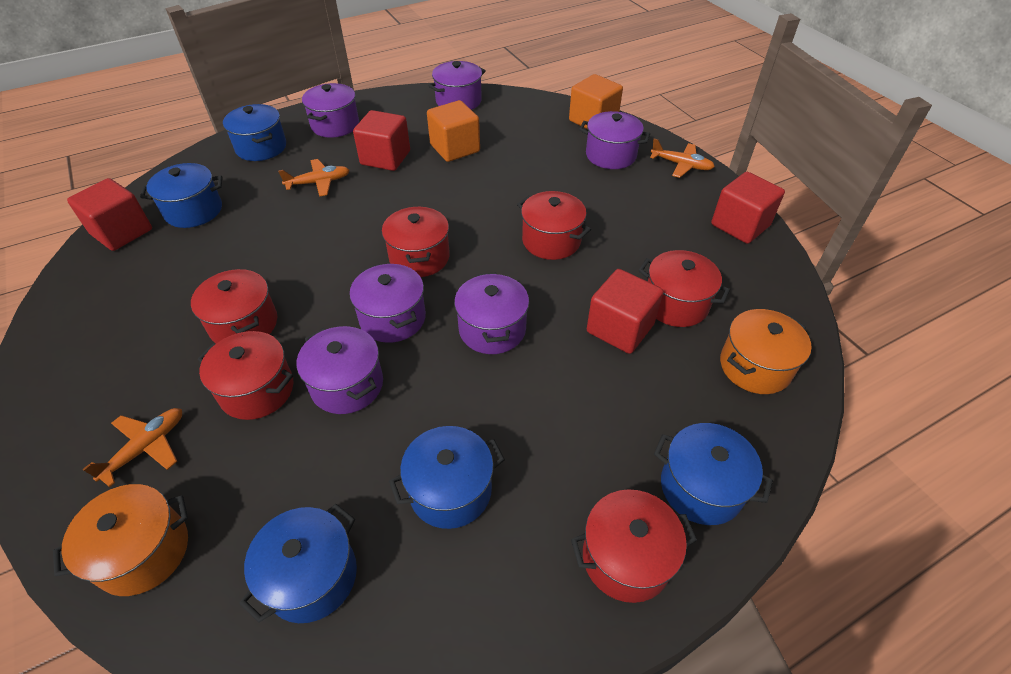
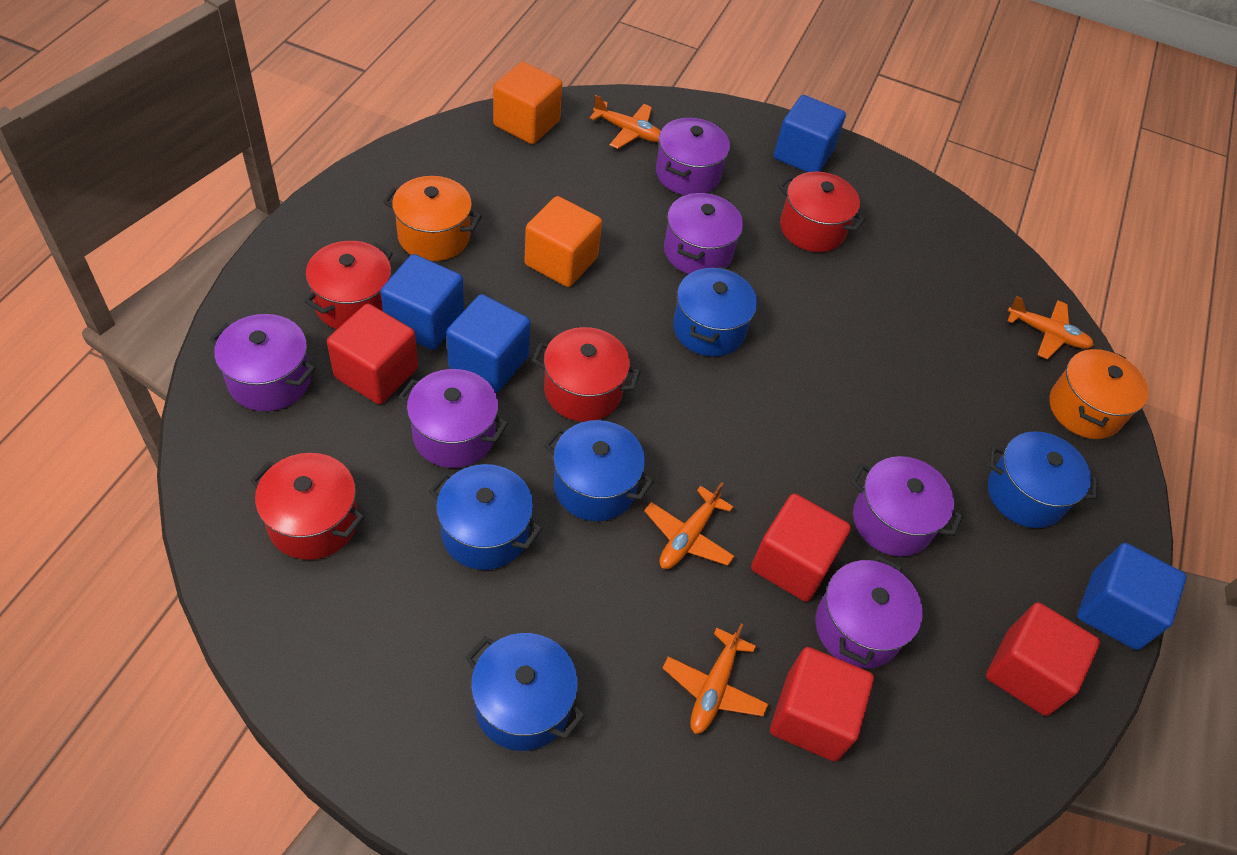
blue cube: 0 -> 4
orange plane: 3 -> 4
red pot: 6 -> 4

